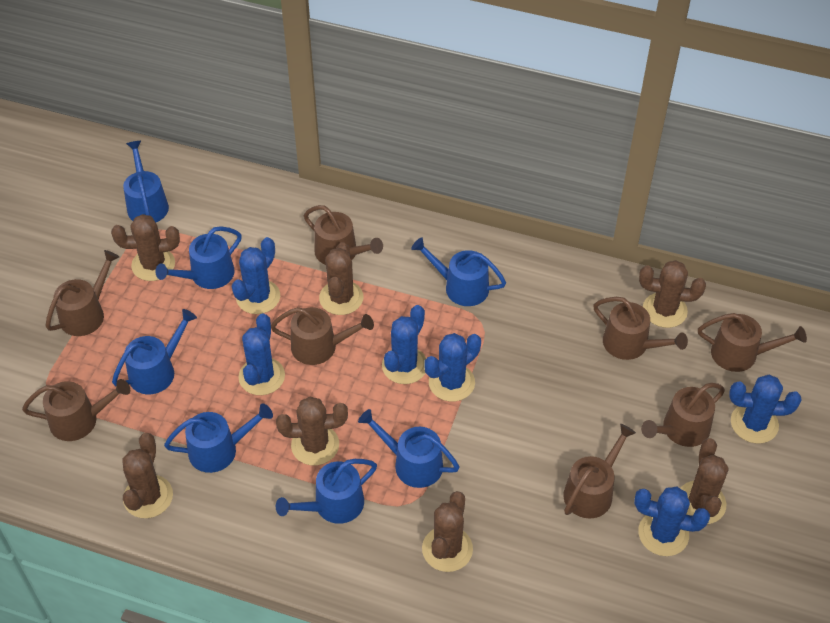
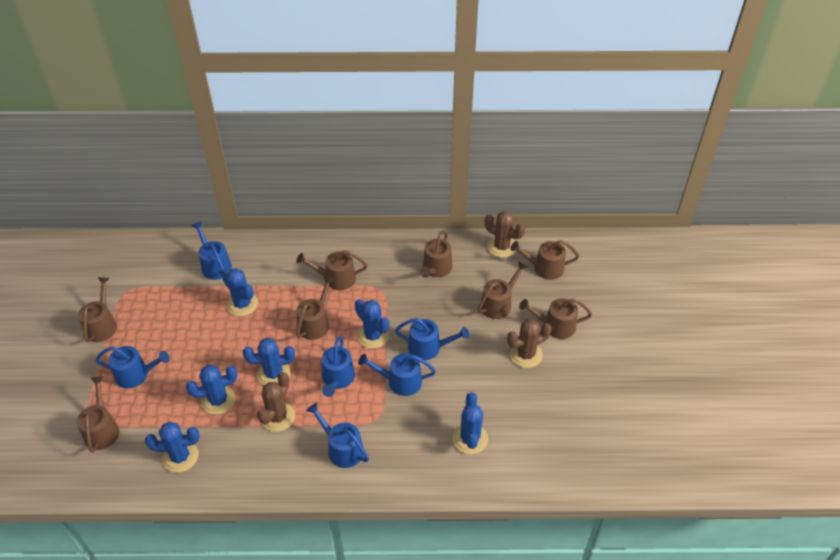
blue watering can: 7 -> 6
brown cactus: 7 -> 3

